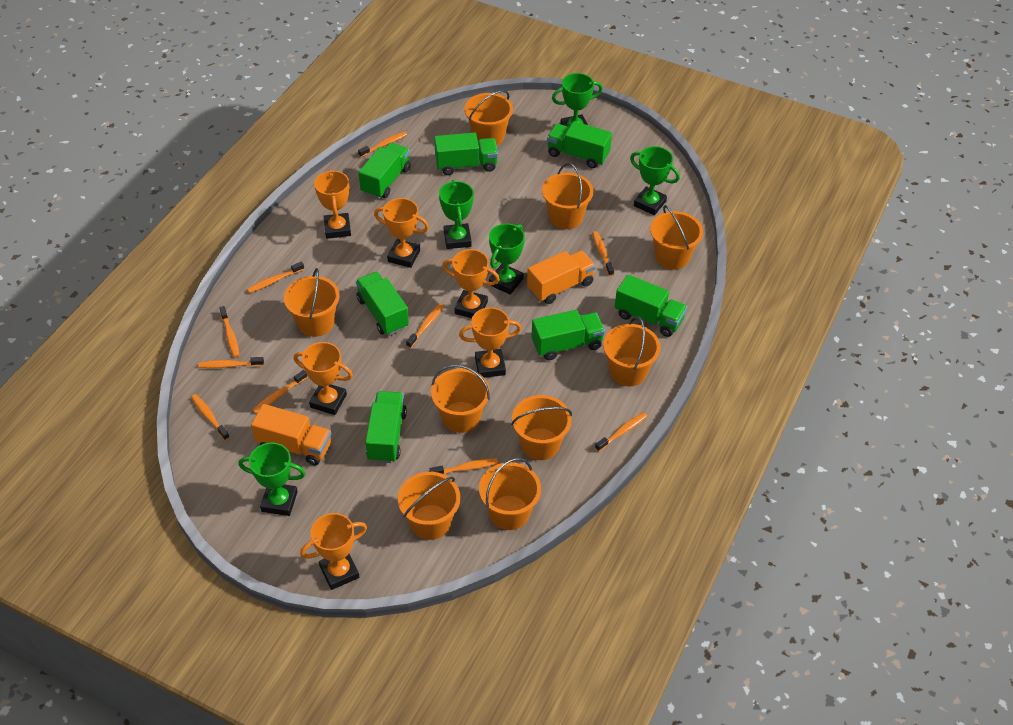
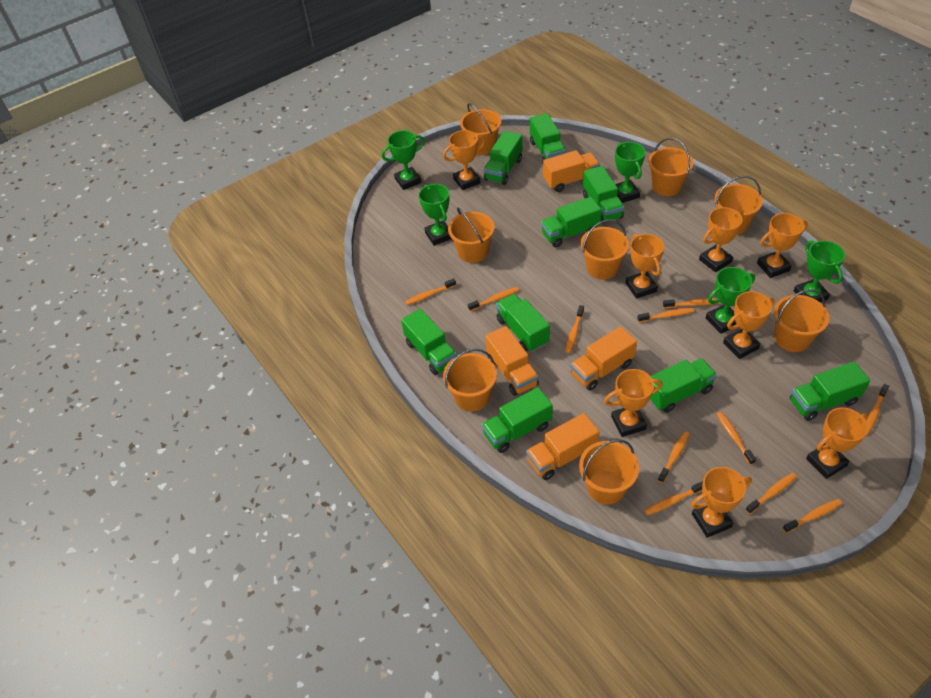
green truck: 7 -> 9
orange bucket: 9 -> 8
orange toothbrush: 10 -> 11
orange trophy: 6 -> 8
orange truck: 2 -> 4

